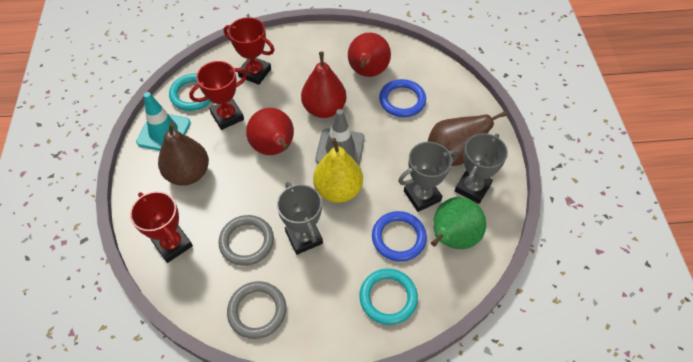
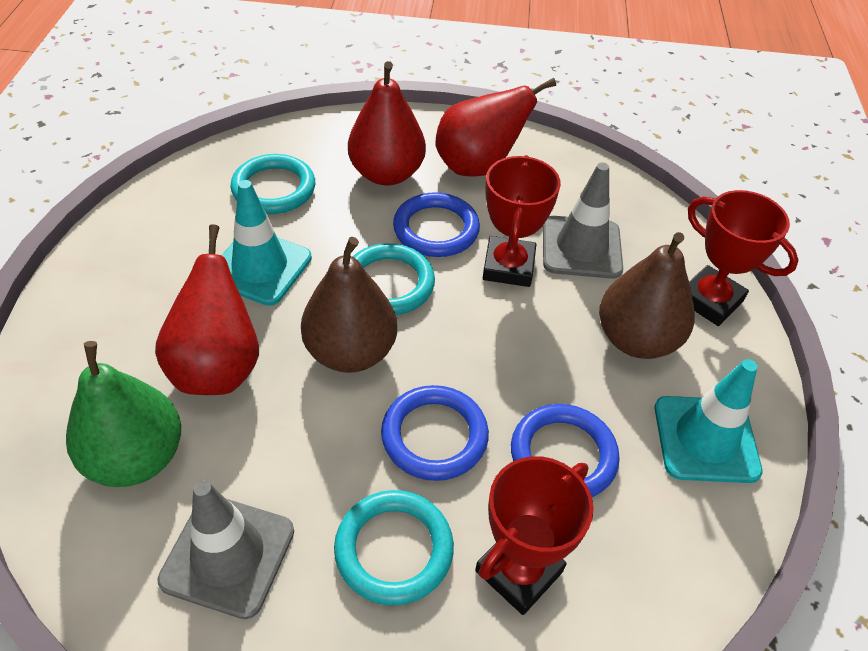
blue ring: 2 -> 3
grey ring: 2 -> 0
grey traffic cone: 1 -> 2
grey trophy: 3 -> 0
turquoise ring: 2 -> 3
turquoise traffic cone: 1 -> 2
yellow pear: 1 -> 0

